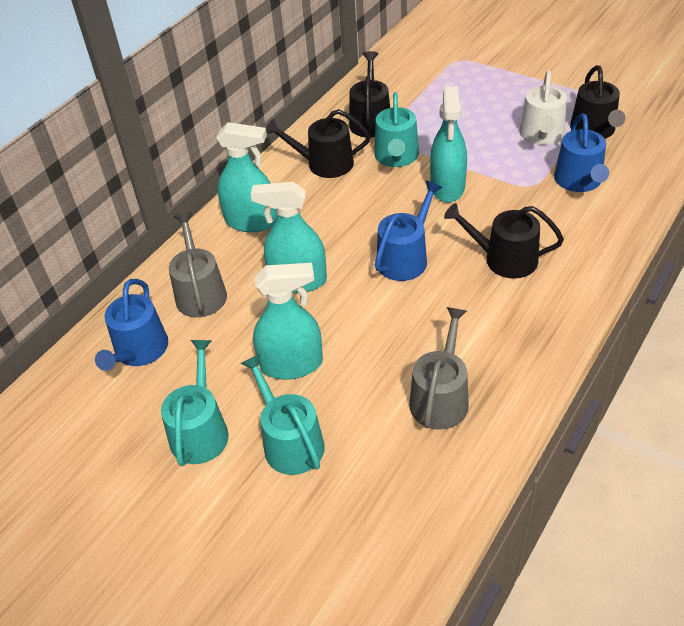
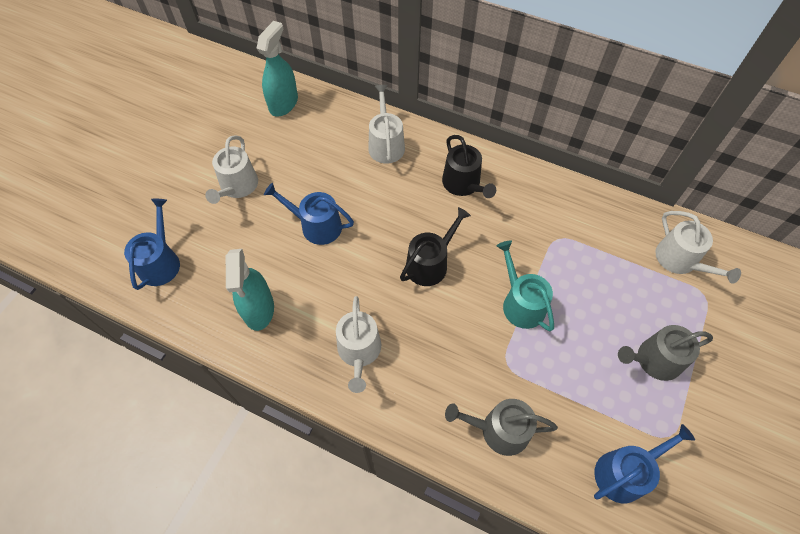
black watering can: 4 -> 2
turquoise spray bottle: 4 -> 2
turquoise watering can: 3 -> 1
white watering can: 1 -> 4

